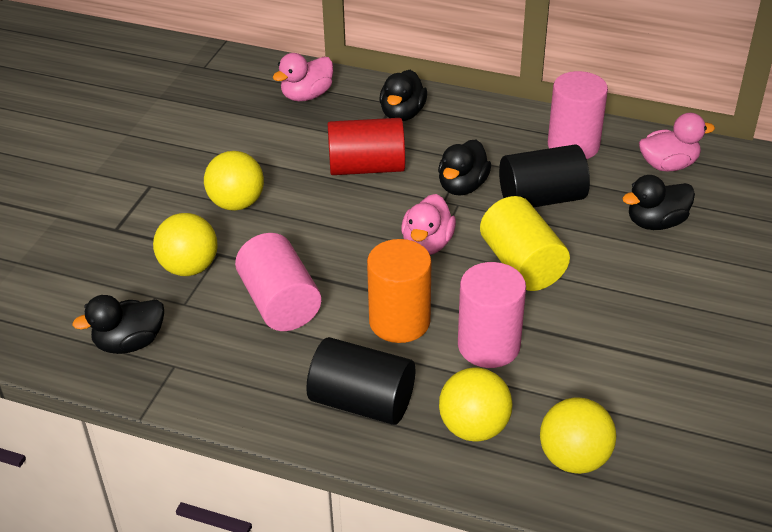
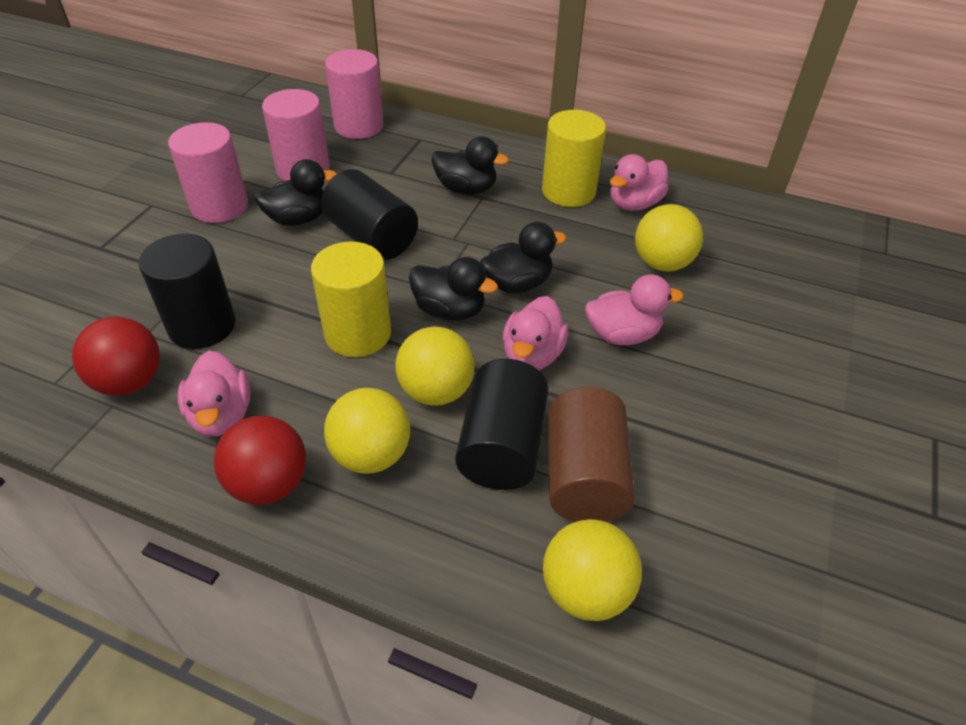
black cylinder: 2 -> 3
brown cylinder: 0 -> 1
orange cylinder: 1 -> 0
pink duck: 3 -> 4
red ball: 0 -> 2
red cylinder: 1 -> 0
yellow cylinder: 1 -> 2

